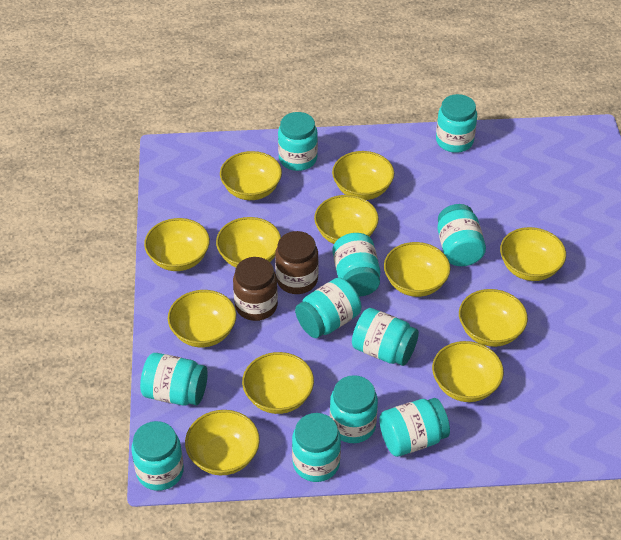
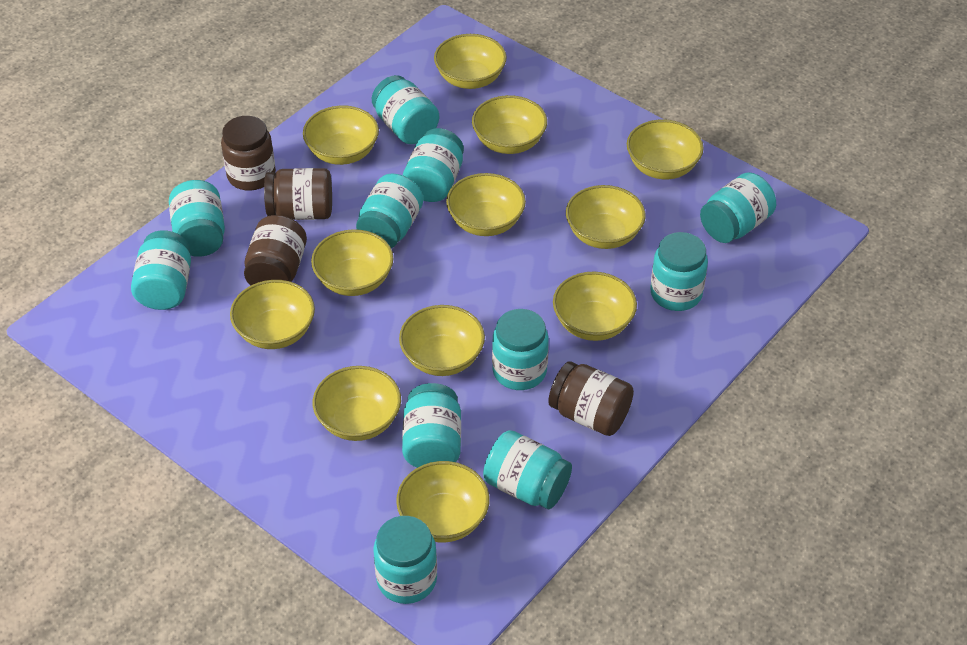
brown jar: 2 -> 4

